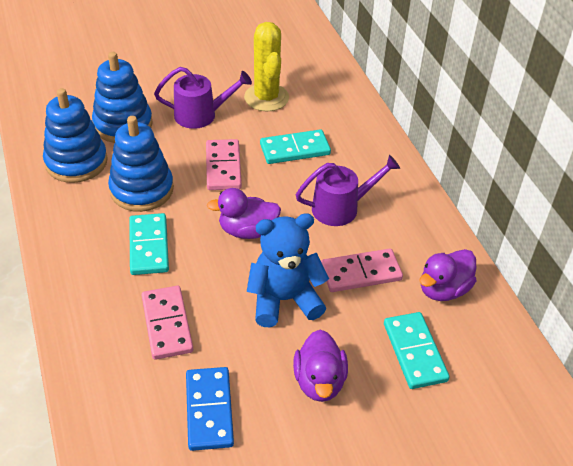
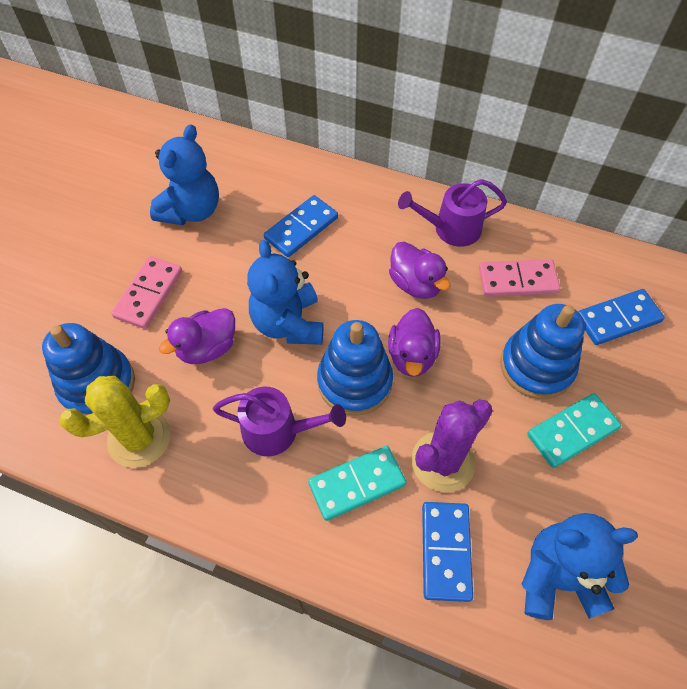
blue domino: 1 -> 3
blue teddy bear: 1 -> 3
pink domino: 3 -> 2
purple cactus: 0 -> 1
turquoise domino: 3 -> 2

